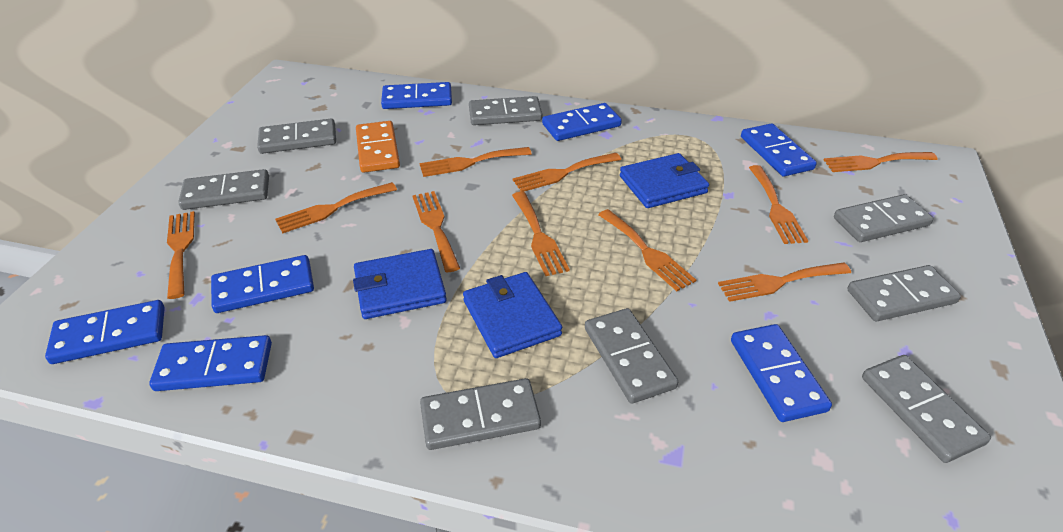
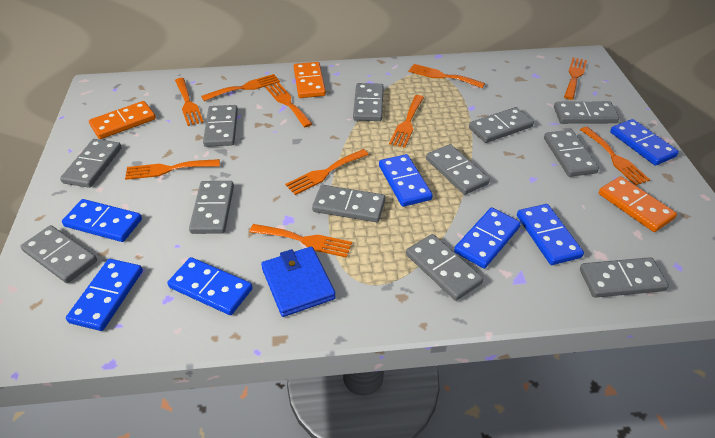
blue wallet: 3 -> 1
grey domino: 8 -> 12
orange domino: 1 -> 3

